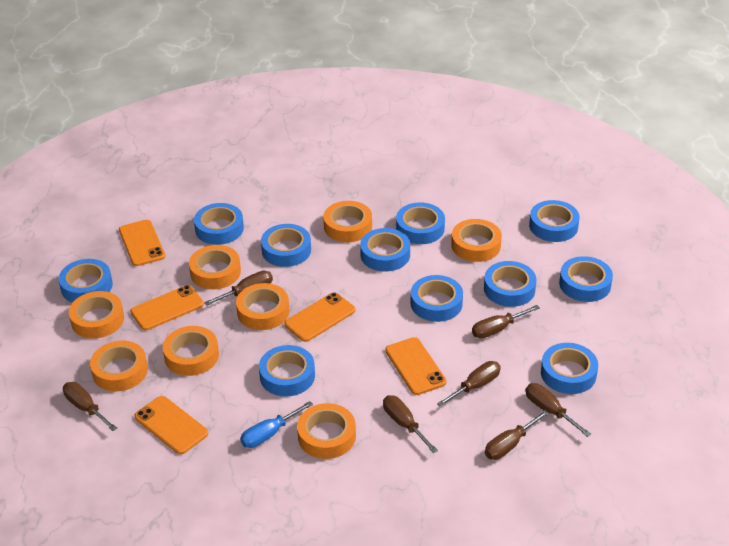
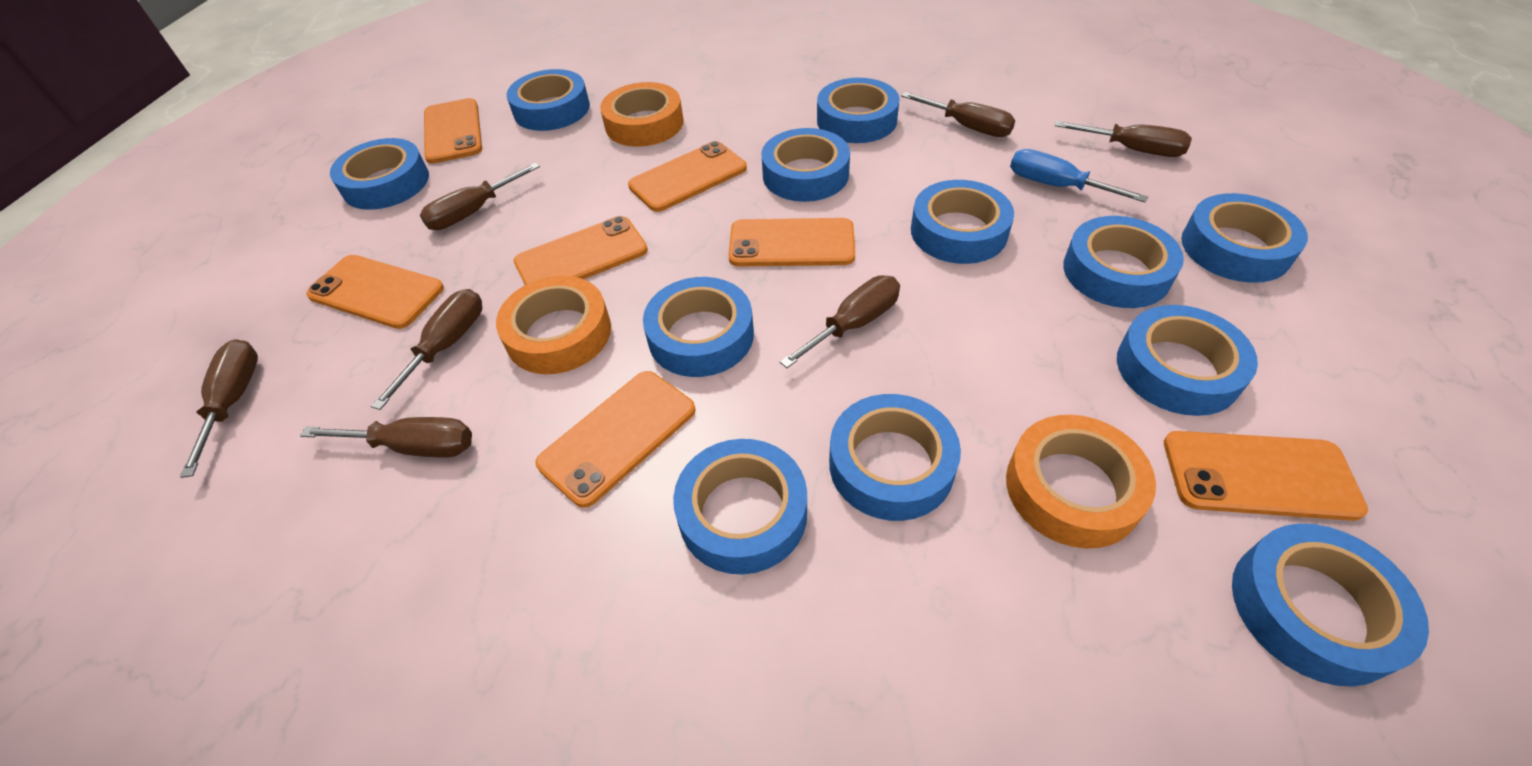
blue tape: 11 -> 12
orange phone: 5 -> 7
orange tape: 8 -> 3

